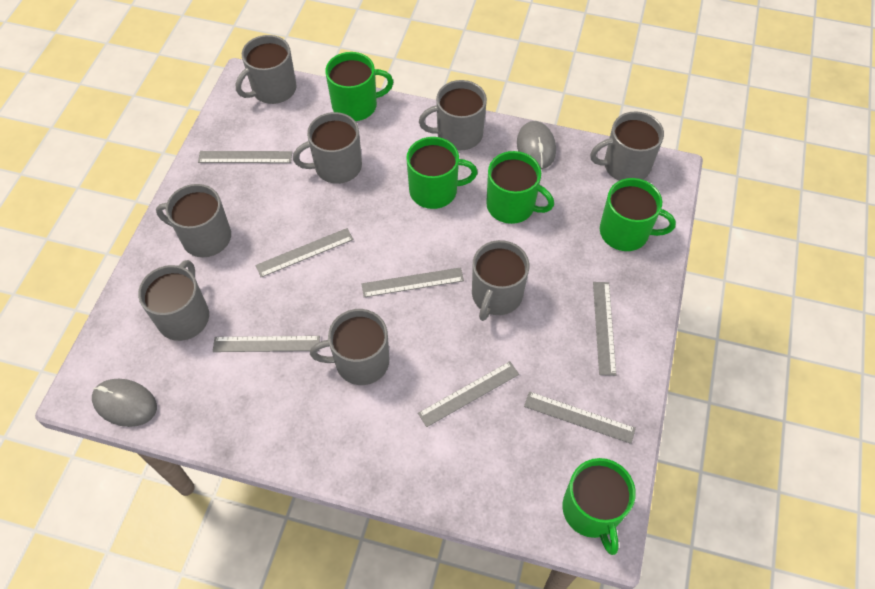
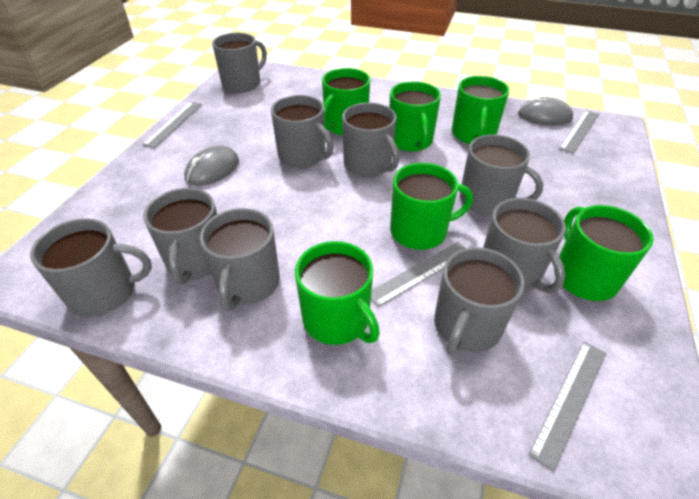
green mug: 5 -> 6
grey mug: 8 -> 9
grey ruler: 7 -> 4

